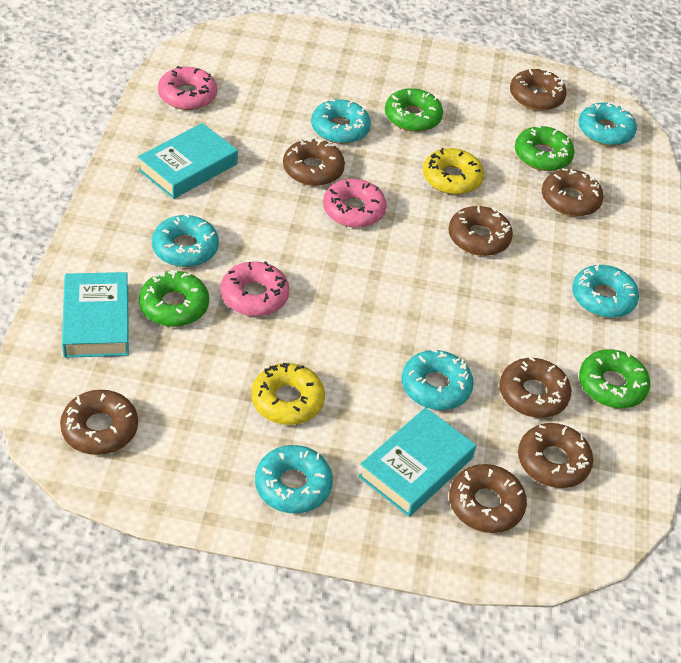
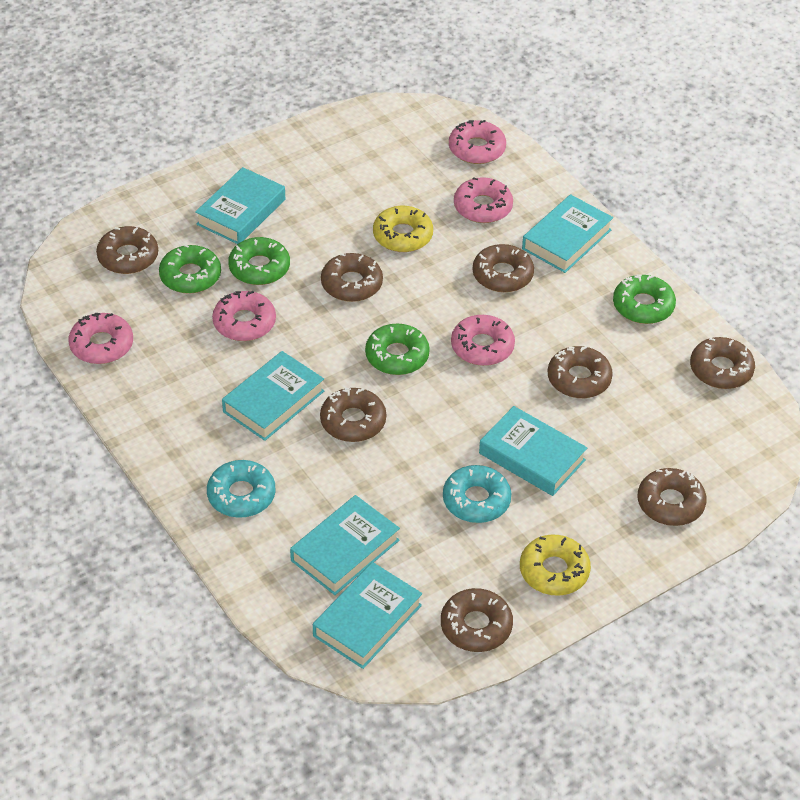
pink donut: 3 -> 5
turquoise book: 3 -> 6
turquoise donut: 6 -> 2

